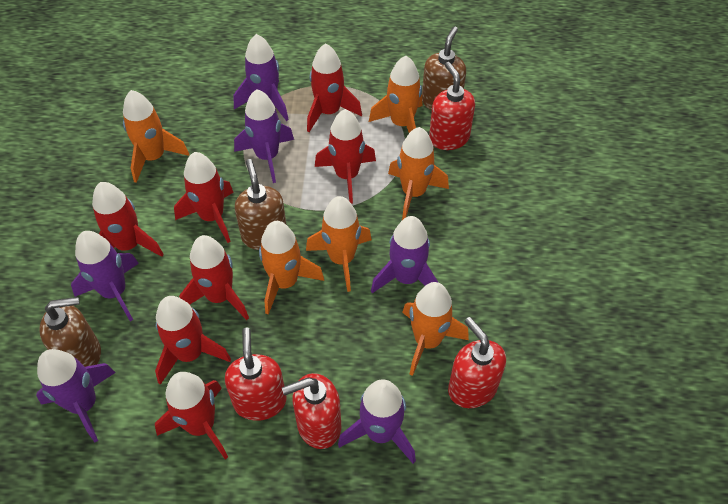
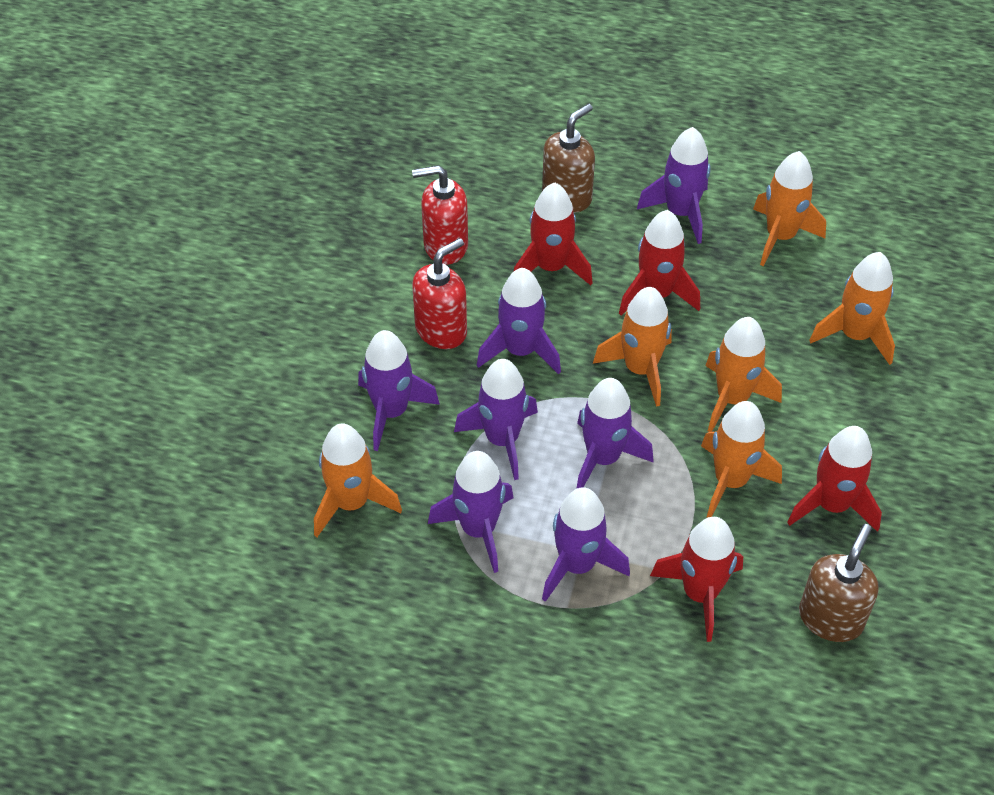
brown soap dispenser: 3 -> 2
purple rocket: 6 -> 7
red rocket: 7 -> 4
red soap dispenser: 4 -> 2

